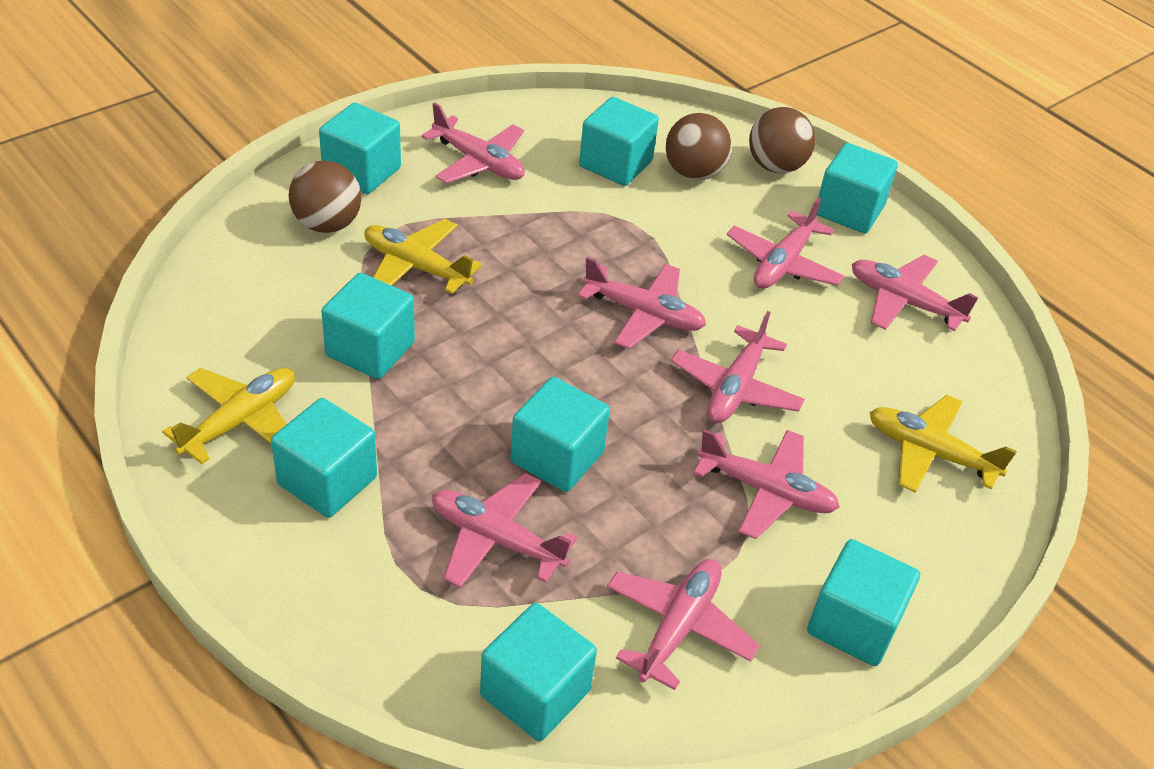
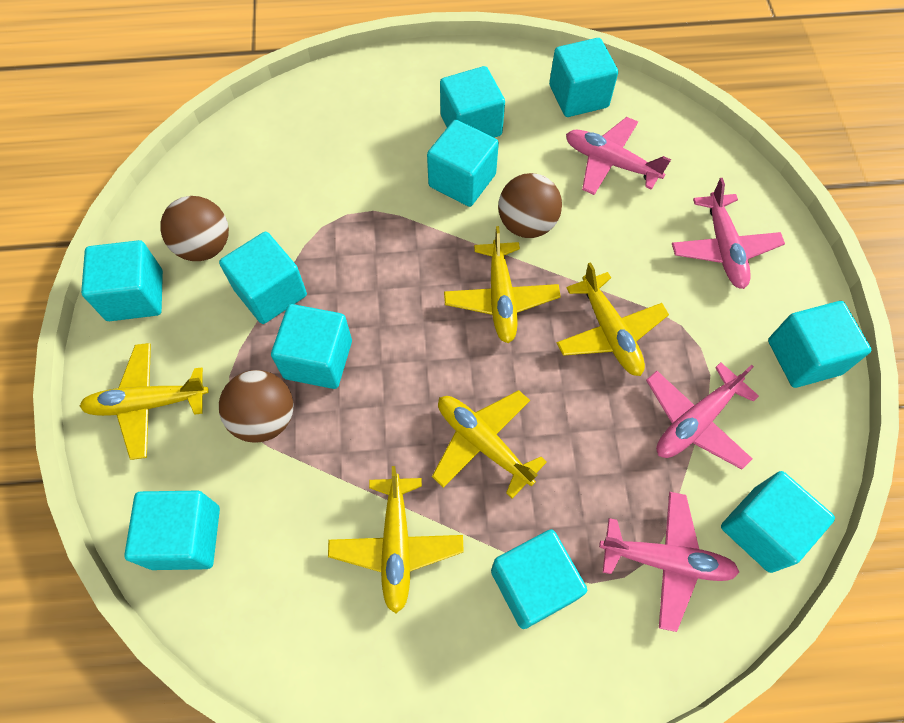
pink plane: 8 -> 4
turquoise cube: 8 -> 10
yellow plane: 3 -> 5

